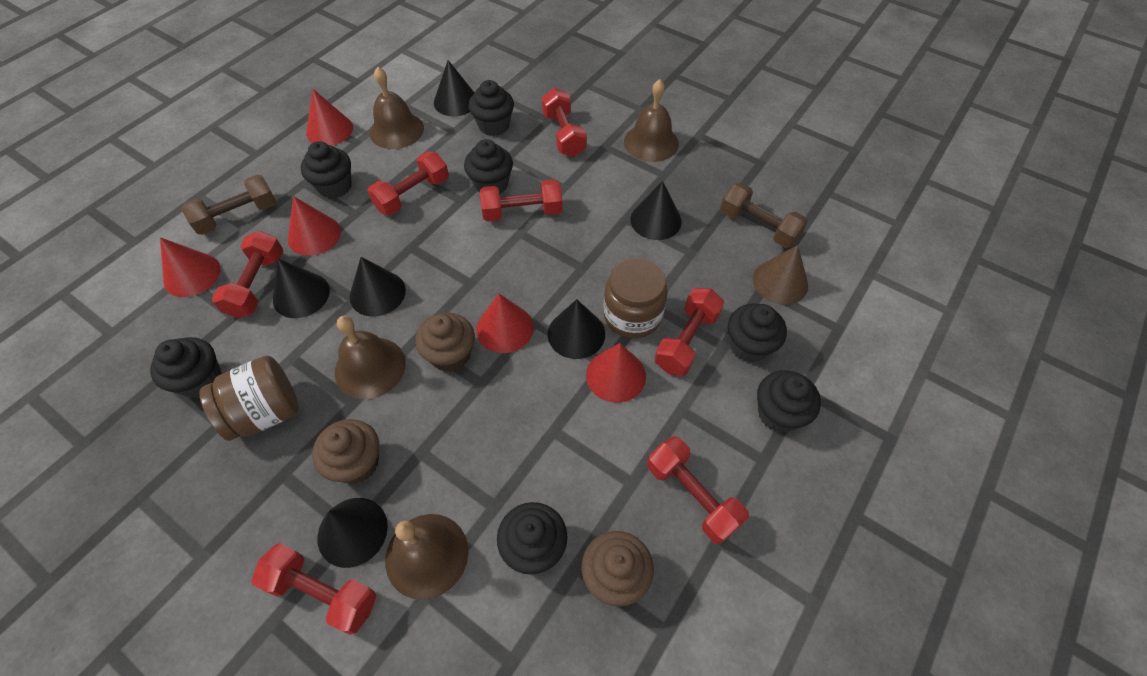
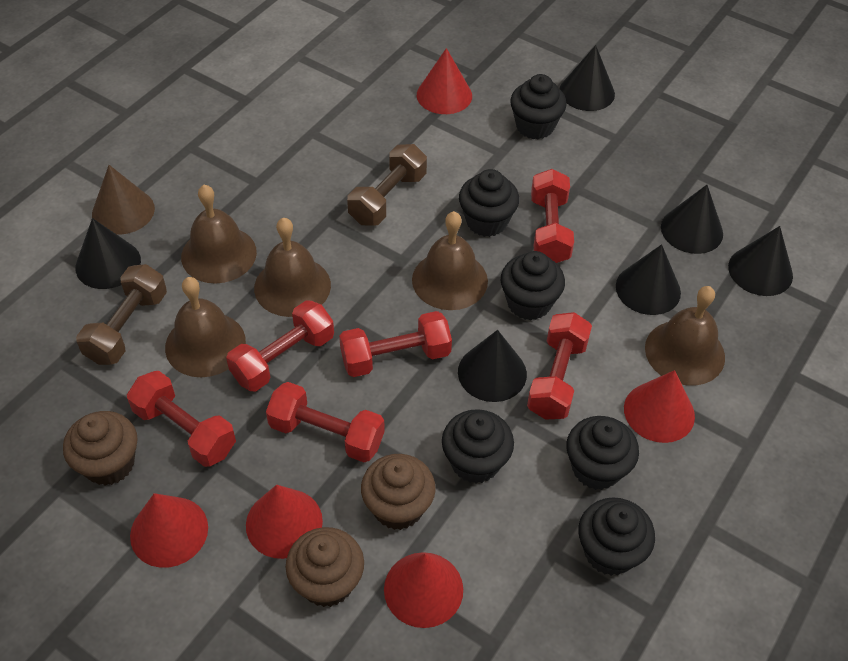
black cupcake: 7 -> 6
brown bell: 4 -> 5
brown jar: 2 -> 0
red dumbbell: 7 -> 6

